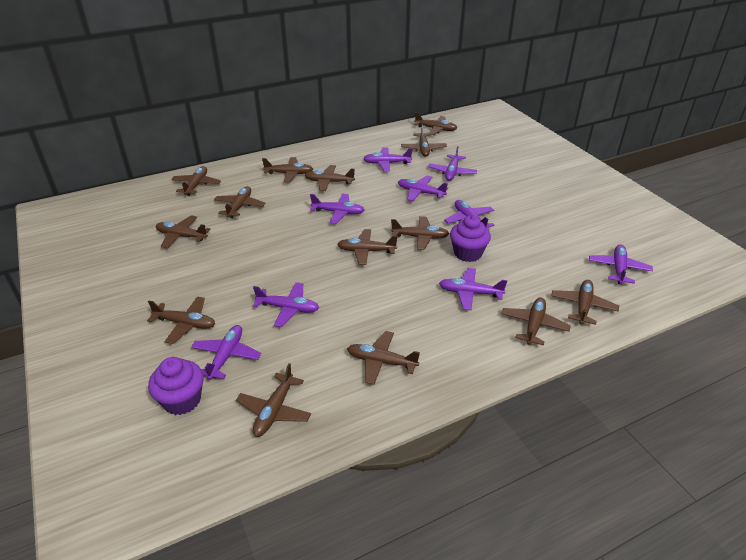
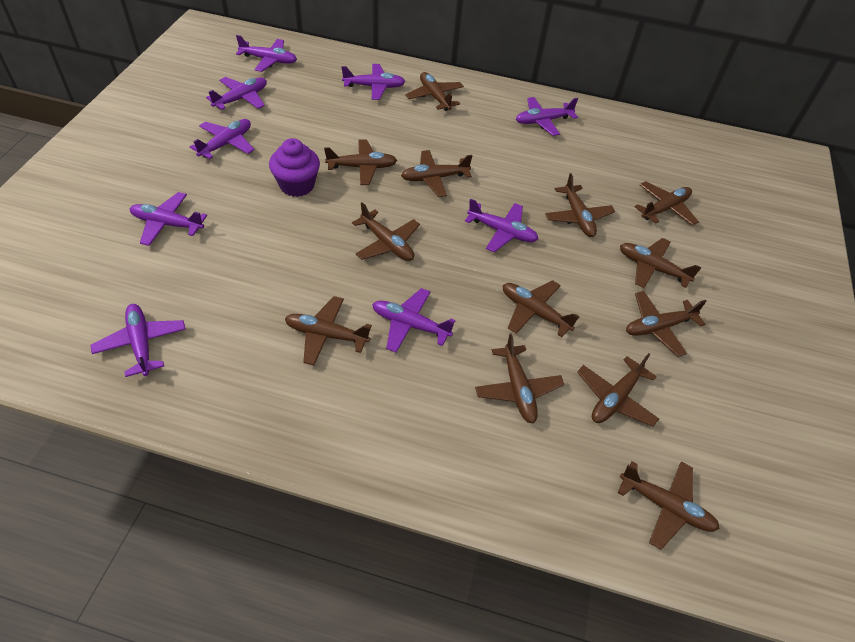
brown plane: 14 -> 13
purple cupcake: 2 -> 1

